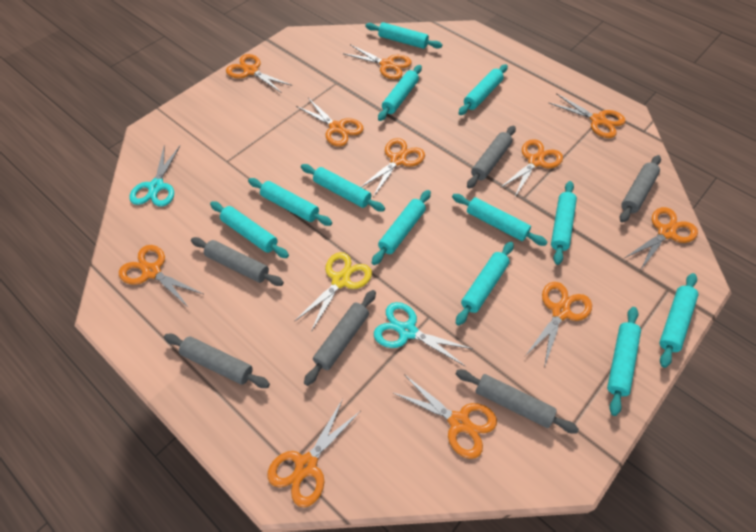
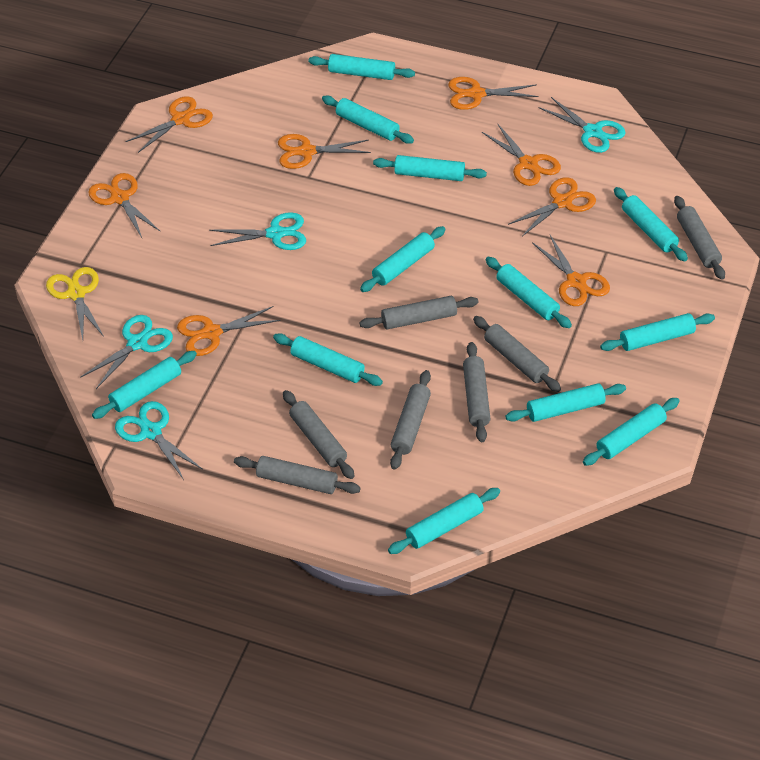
grey rolling pin: 6 -> 7
orange scissors: 11 -> 8
turquoise scissors: 2 -> 4

